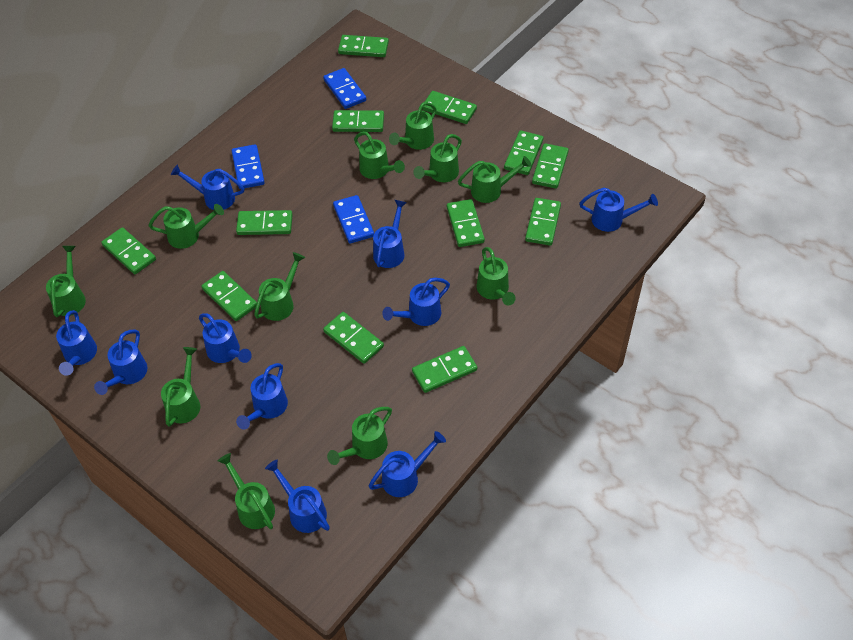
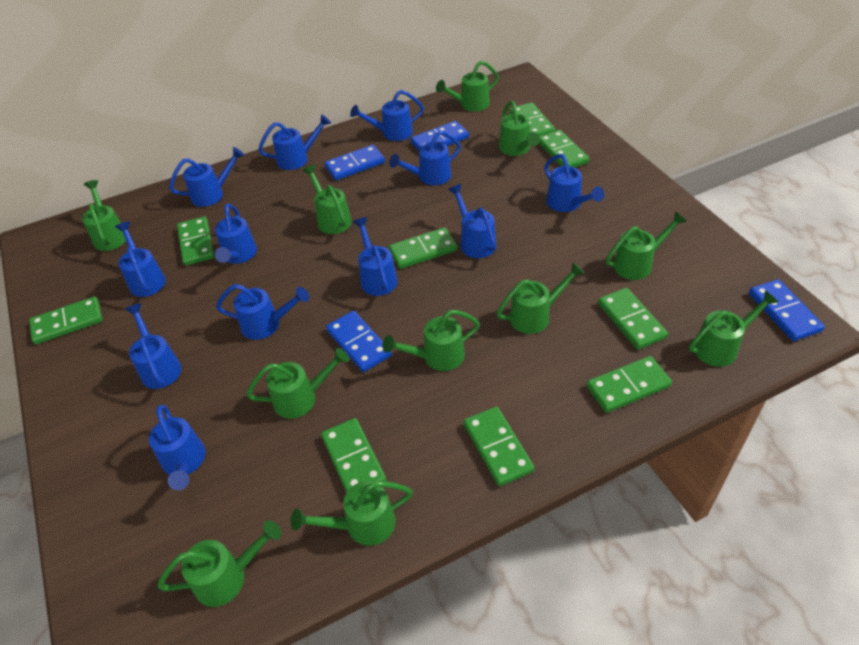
blue domino: 3 -> 4
blue watering can: 10 -> 12
green domino: 12 -> 9

